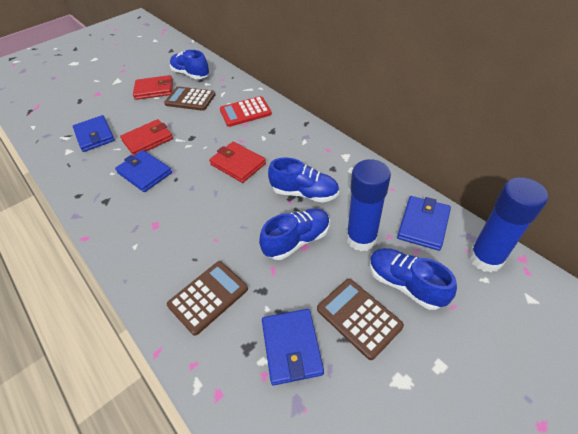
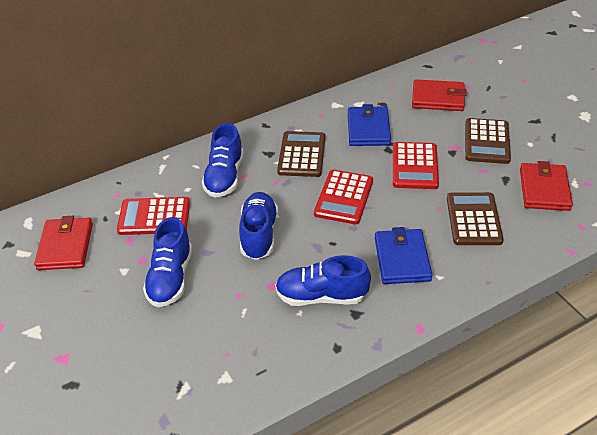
blue glue stick: 2 -> 0
blue wallet: 4 -> 2
red calculator: 1 -> 3

